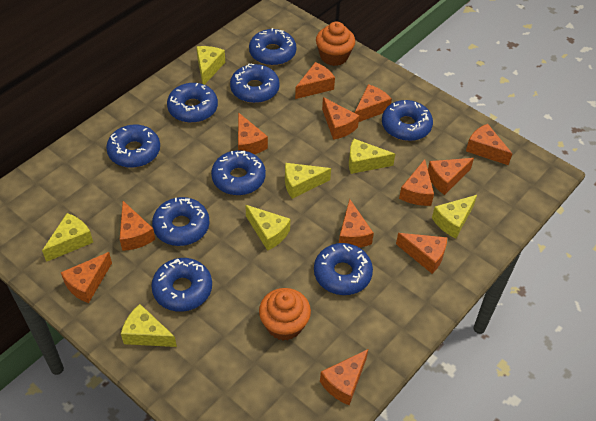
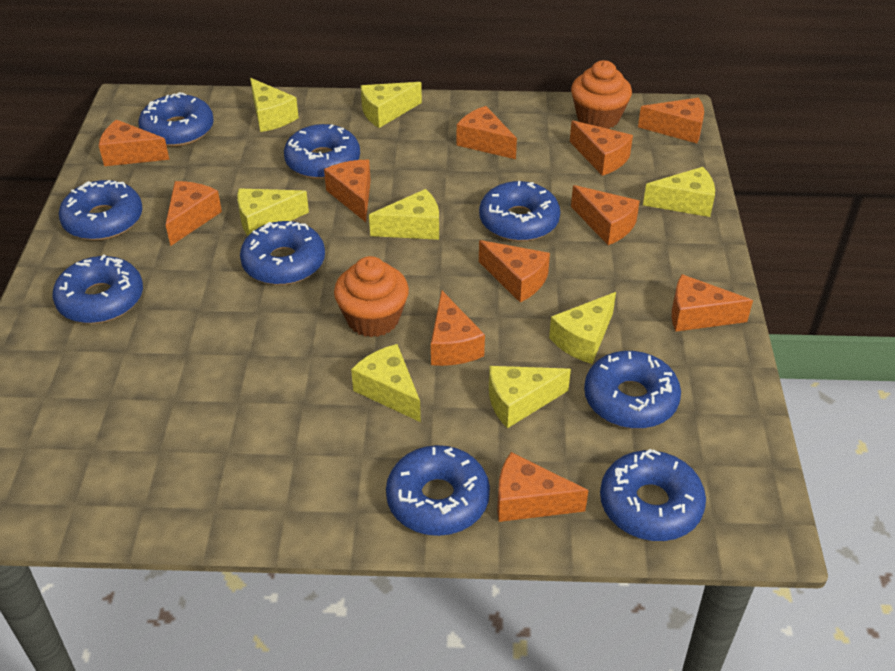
orange cheese: 12 -> 11
yellow cheese: 7 -> 8

